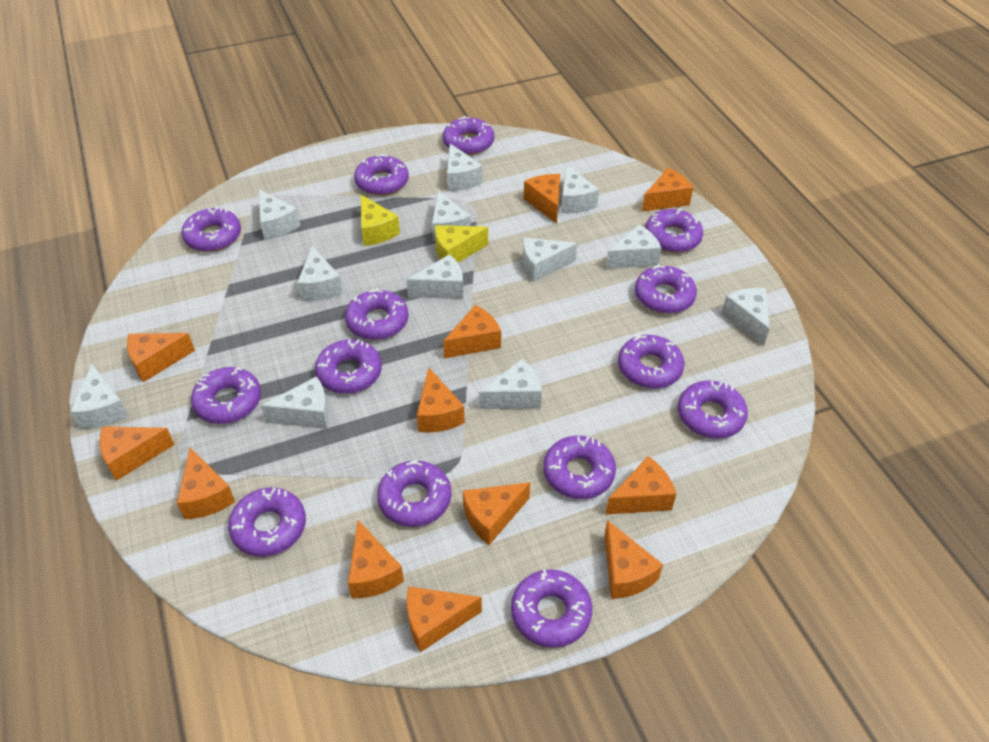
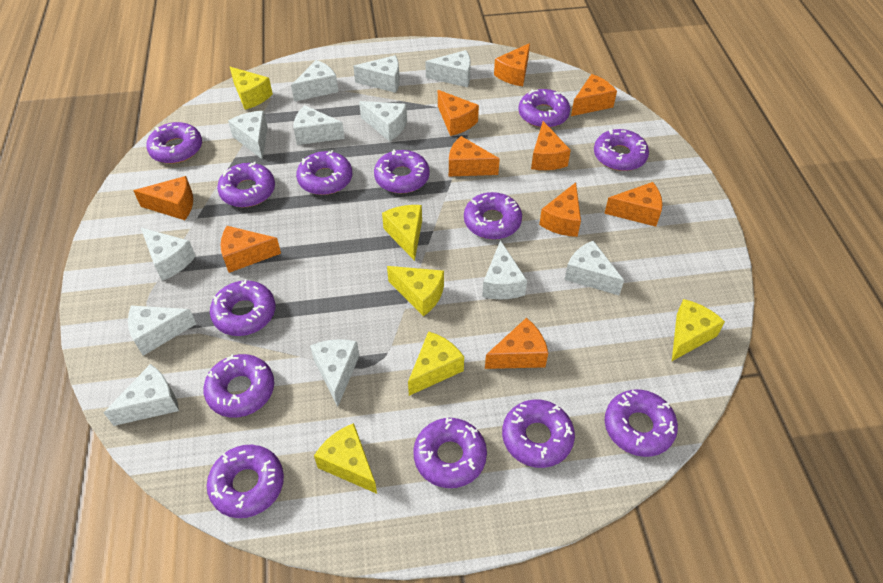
orange cheese: 12 -> 10
purple donut: 14 -> 13
yellow cheese: 2 -> 6

